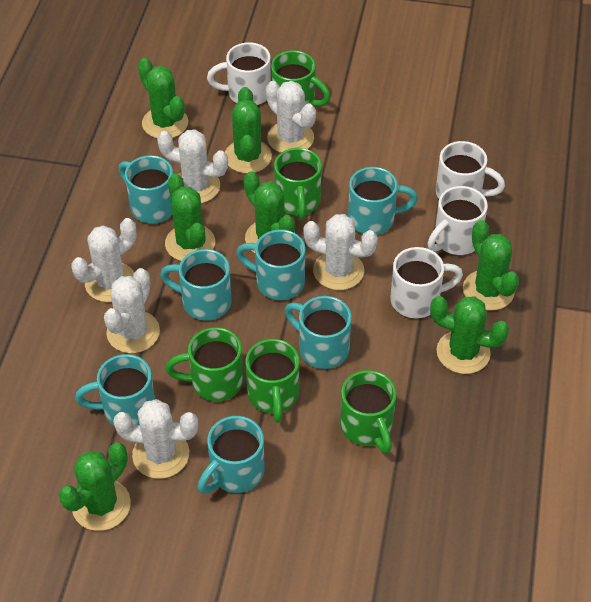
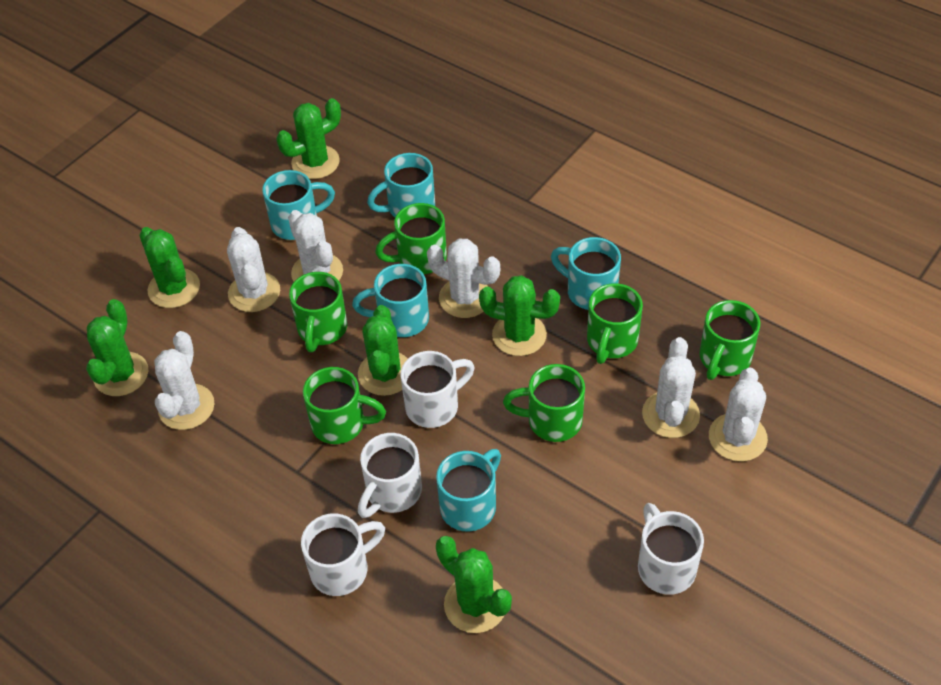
green cactus: 7 -> 6
green mug: 5 -> 6
turquoise mug: 7 -> 5

